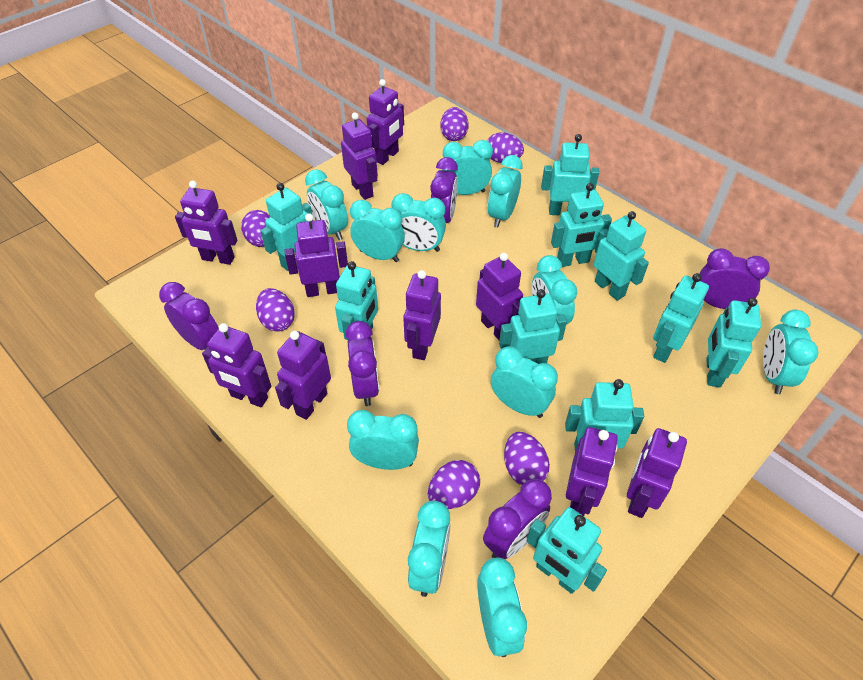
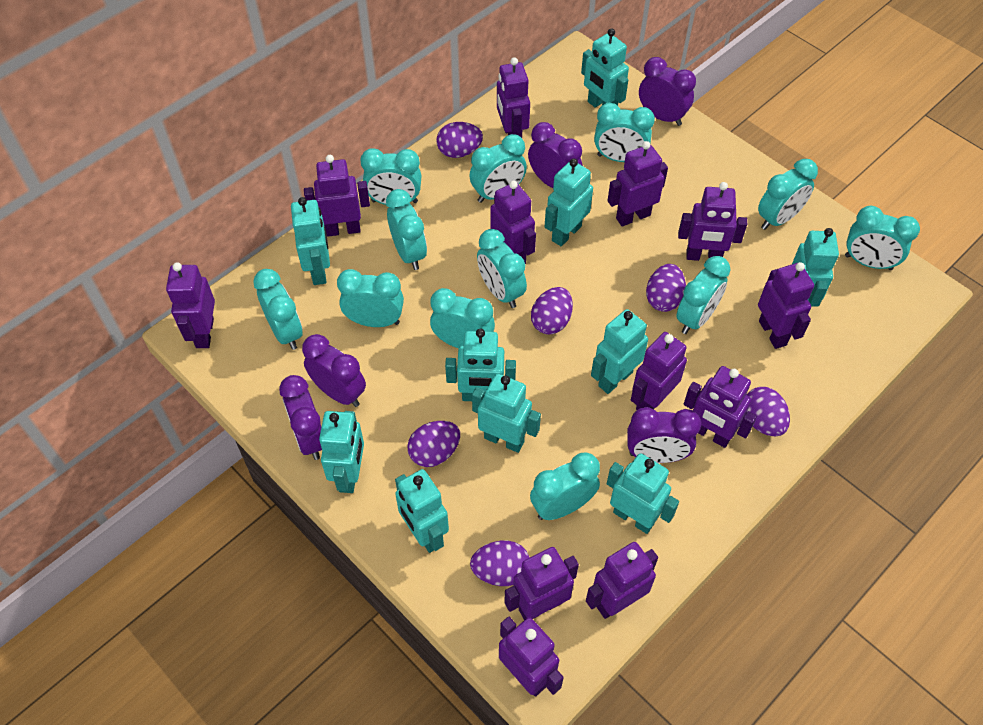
purple robot: 10 -> 12
turquoise clock: 11 -> 12

